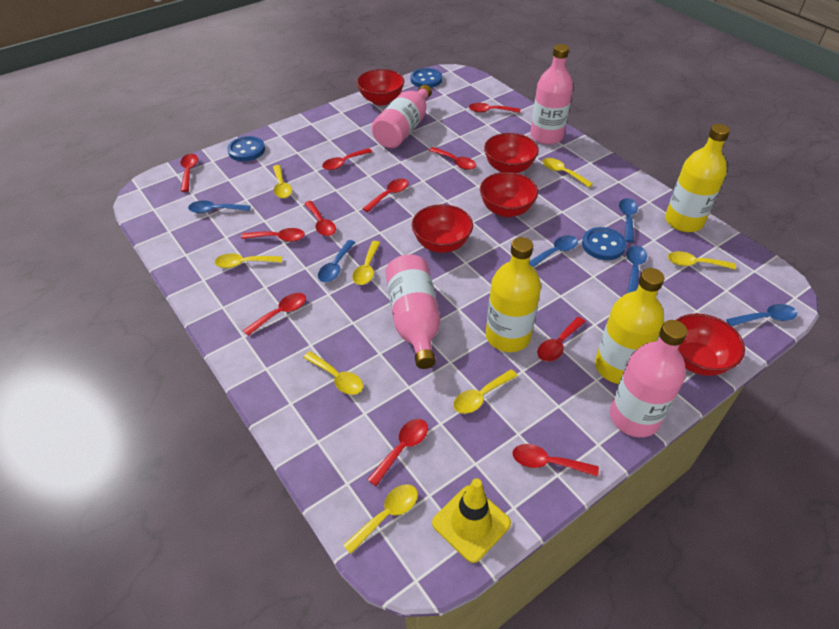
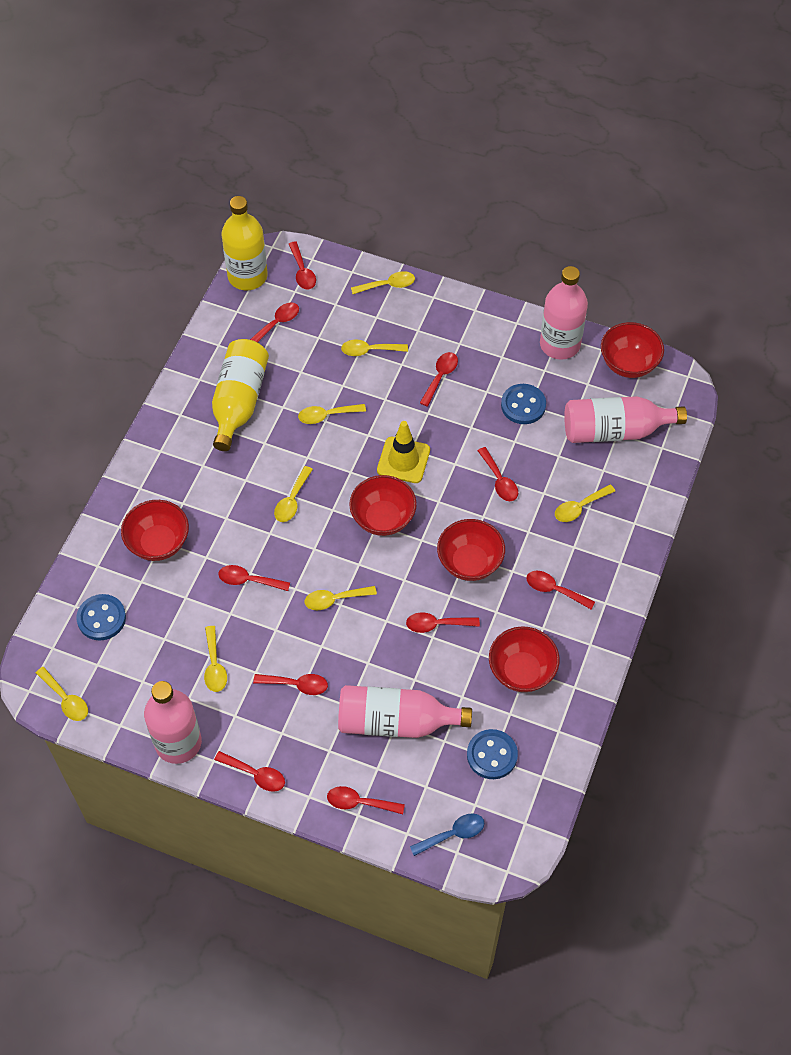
blue spoon: 6 -> 1
red spoon: 11 -> 10
yellow bottle: 3 -> 2

